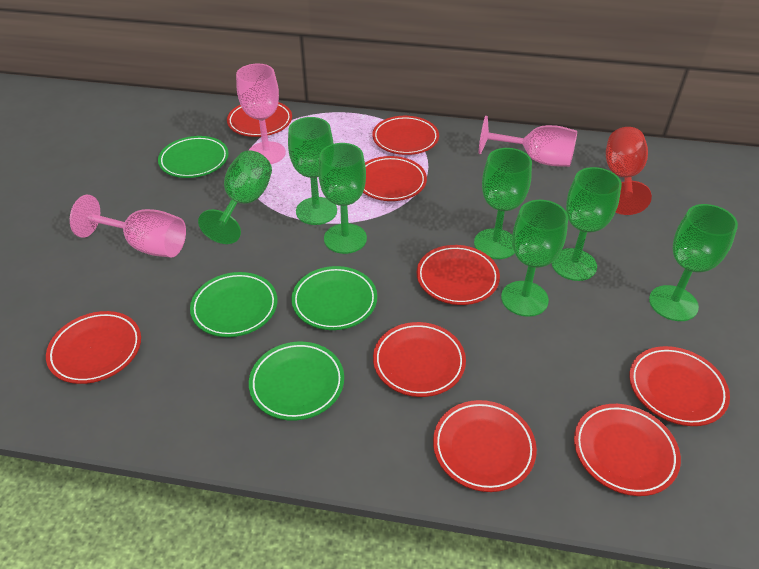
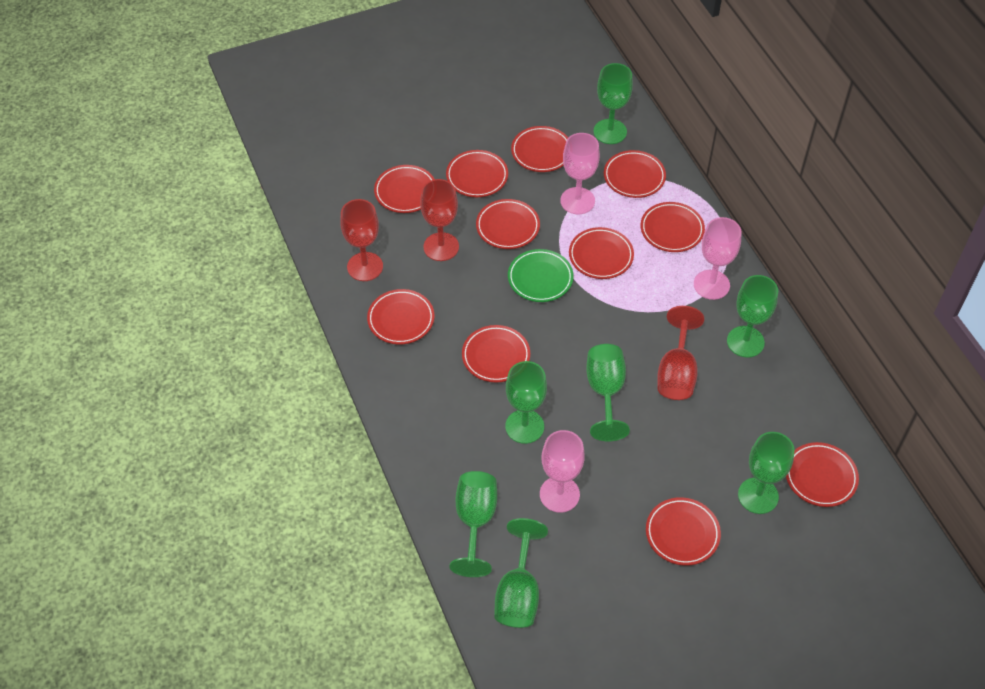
green plate: 4 -> 1
red goblet: 1 -> 3
red plate: 9 -> 11

